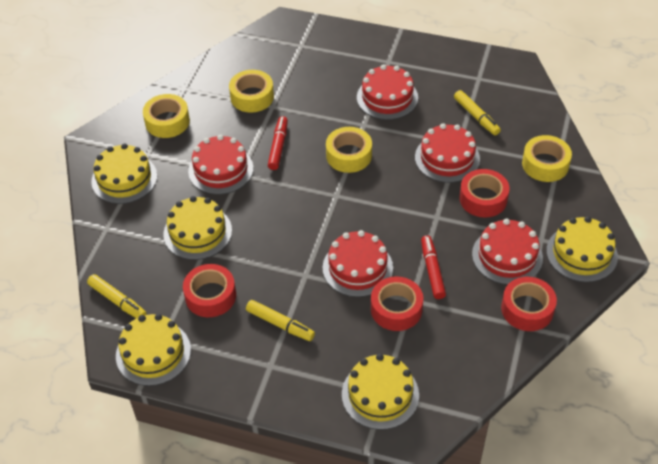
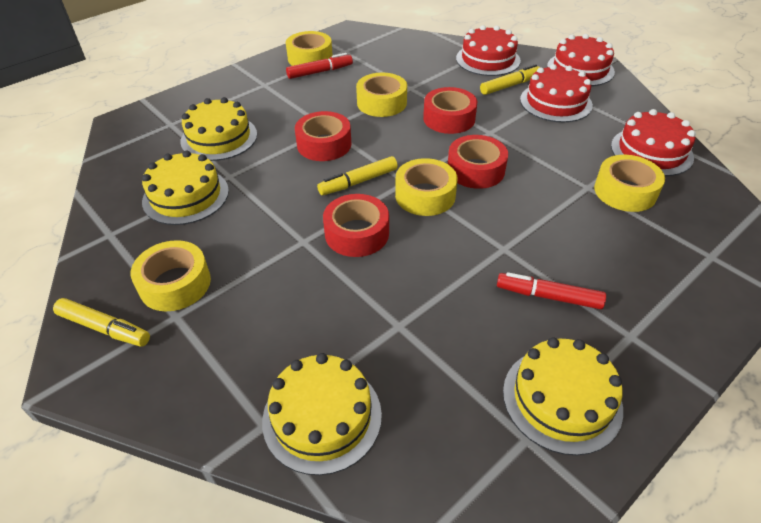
red cake: 5 -> 4
yellow cake: 5 -> 4
yellow tape: 4 -> 5

